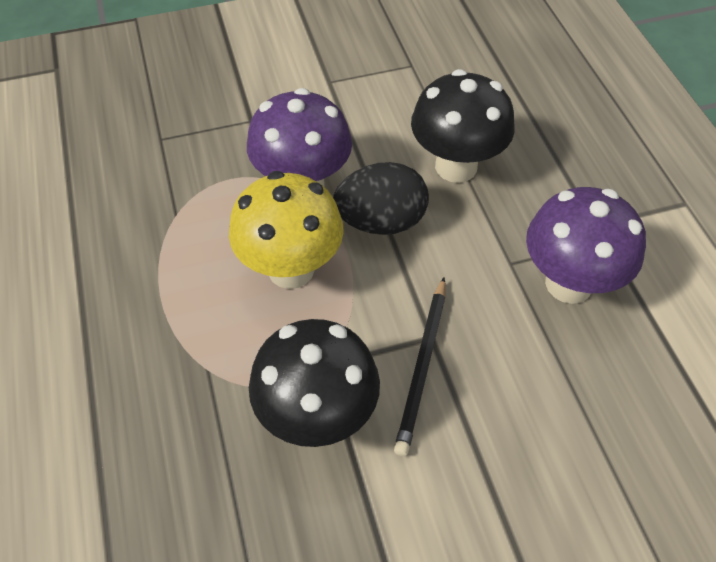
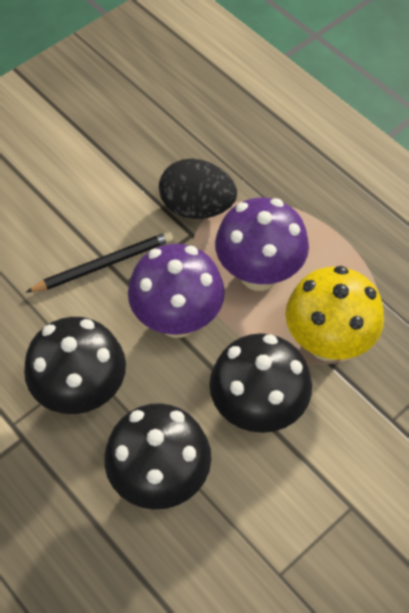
black mushroom: 2 -> 3

